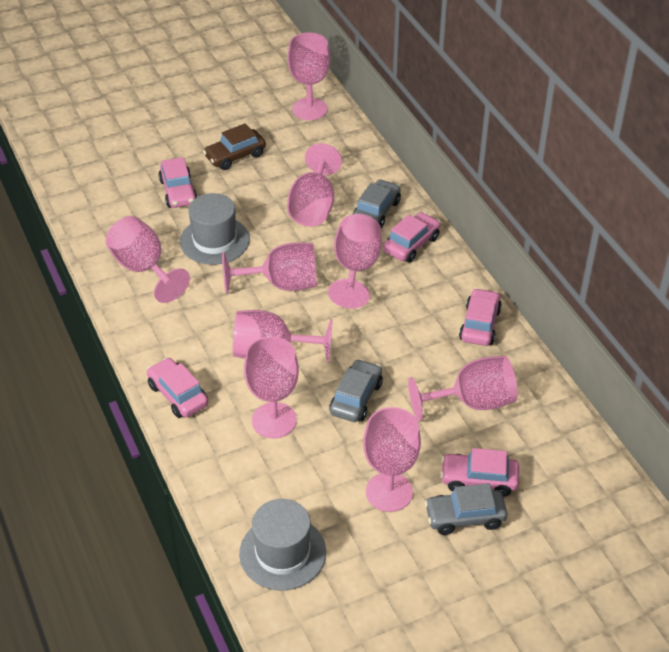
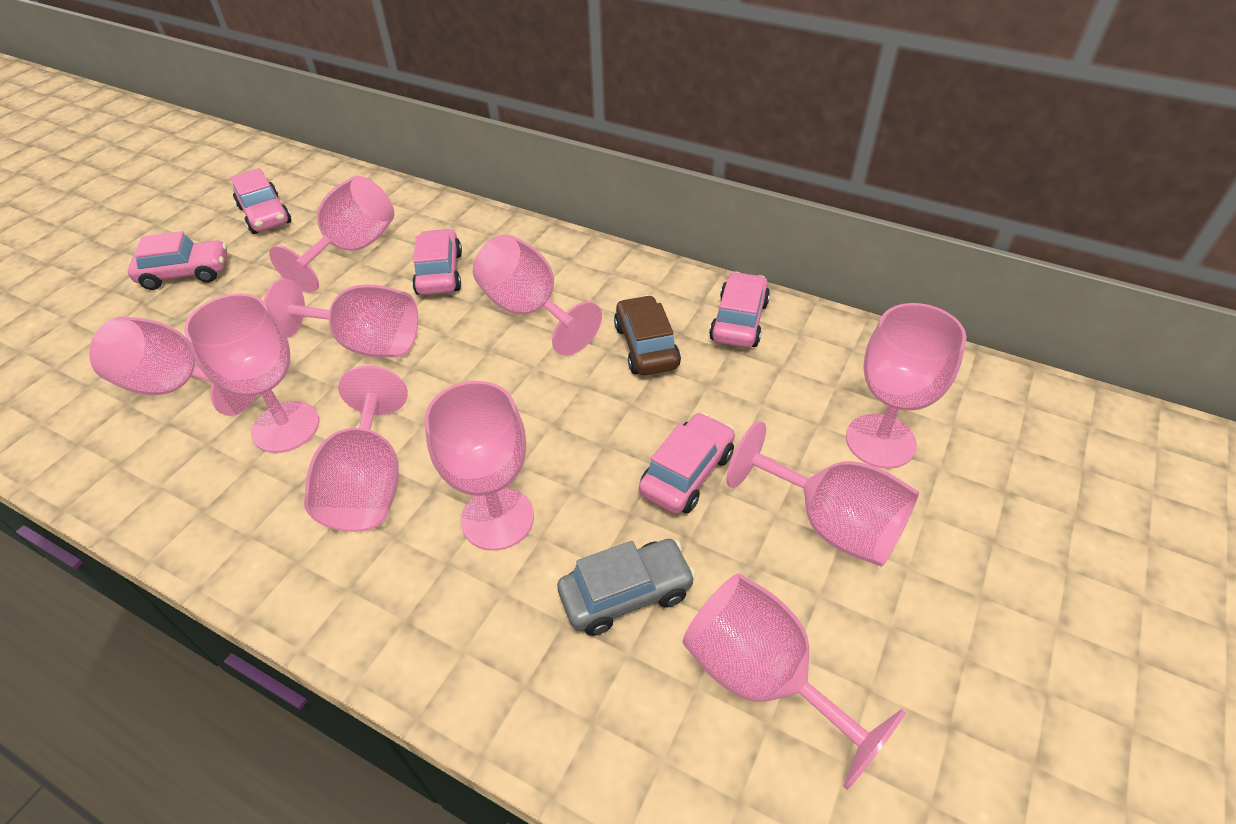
grey car: 3 -> 1
grey hat: 2 -> 0
pink goblet: 9 -> 10

